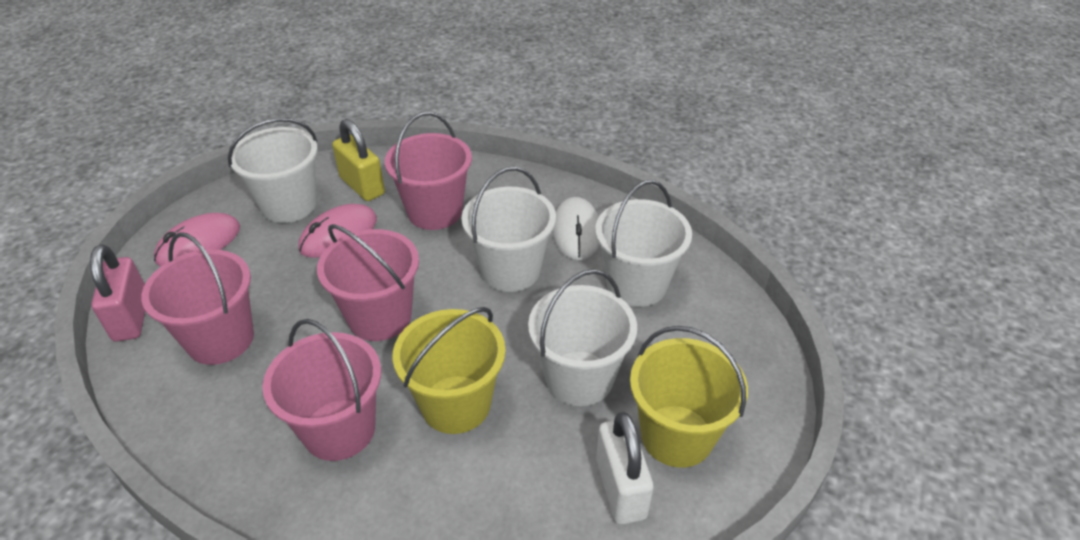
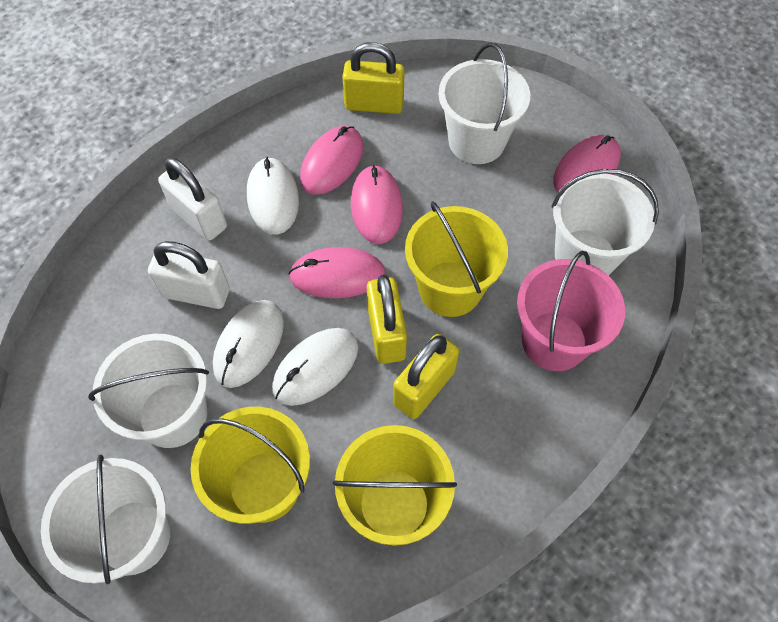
pink bucket: 4 -> 1
pink mouse: 2 -> 4
pink padlock: 1 -> 0
white mouse: 1 -> 3
white padlock: 1 -> 2
yellow bucket: 2 -> 3
yellow padlock: 1 -> 3

